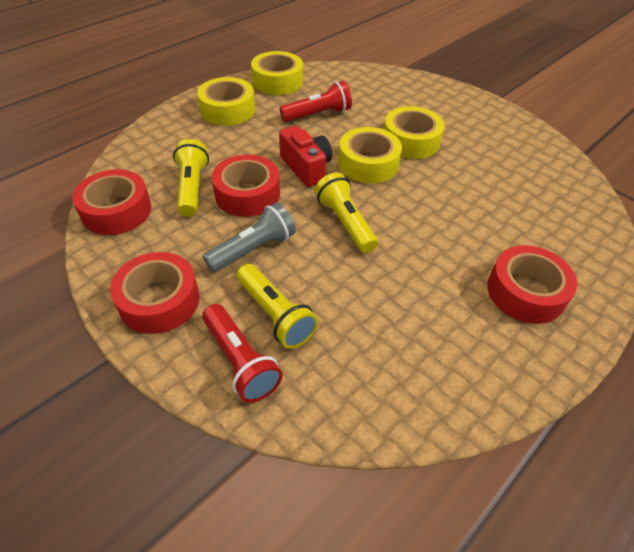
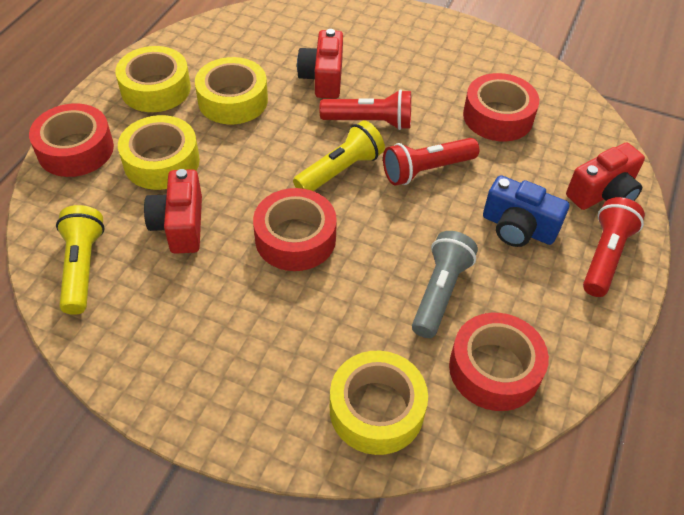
blue camera: 0 -> 1
red camera: 1 -> 3
red flashlight: 2 -> 3
yellow flashlight: 3 -> 2

